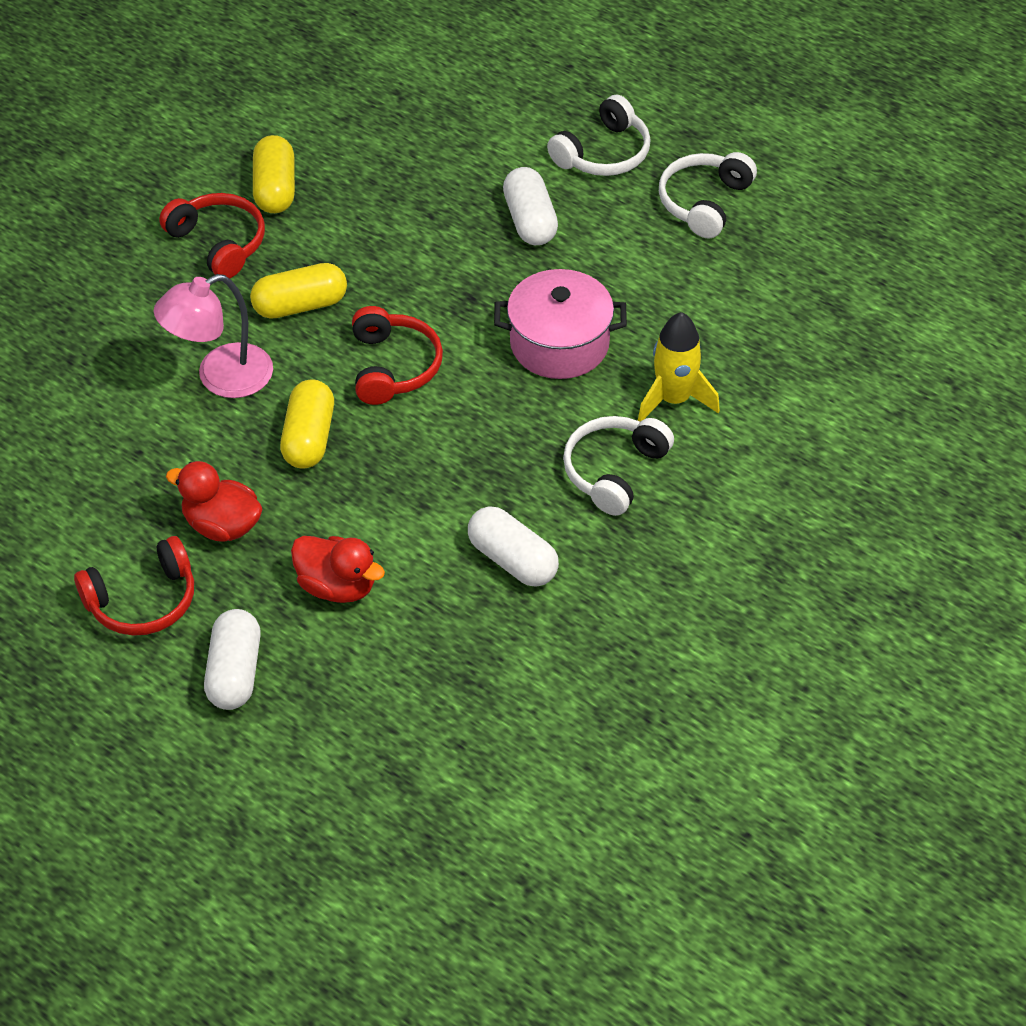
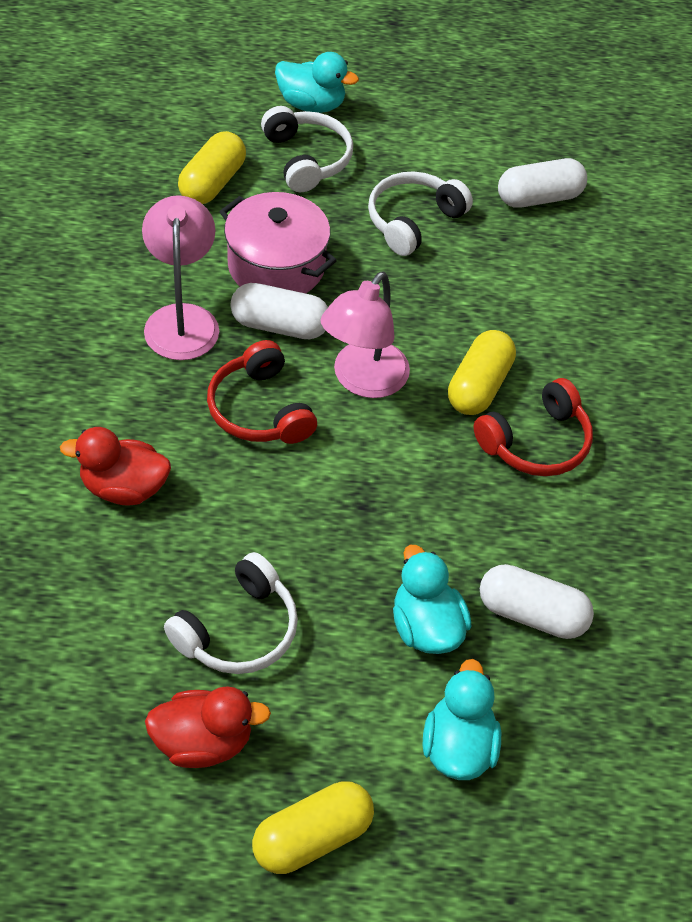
pink lamp: 1 -> 2
red headphones: 3 -> 2
turquoise duck: 0 -> 3
yellow rocket: 1 -> 0

